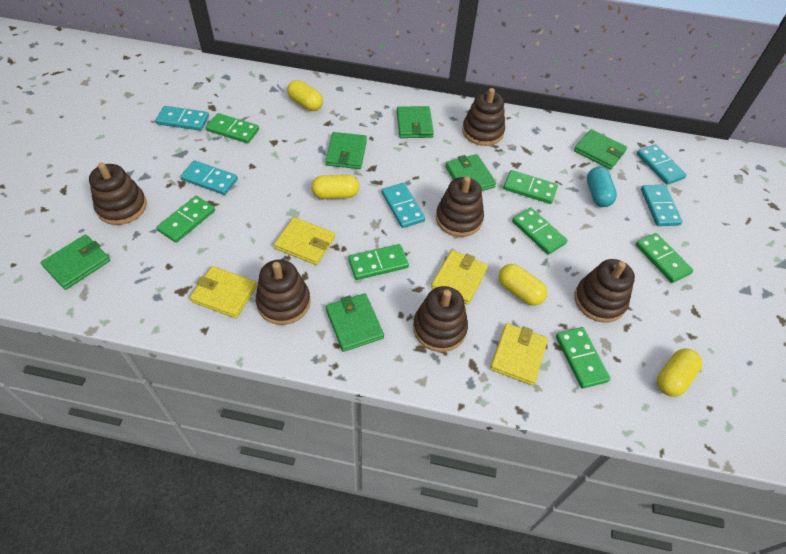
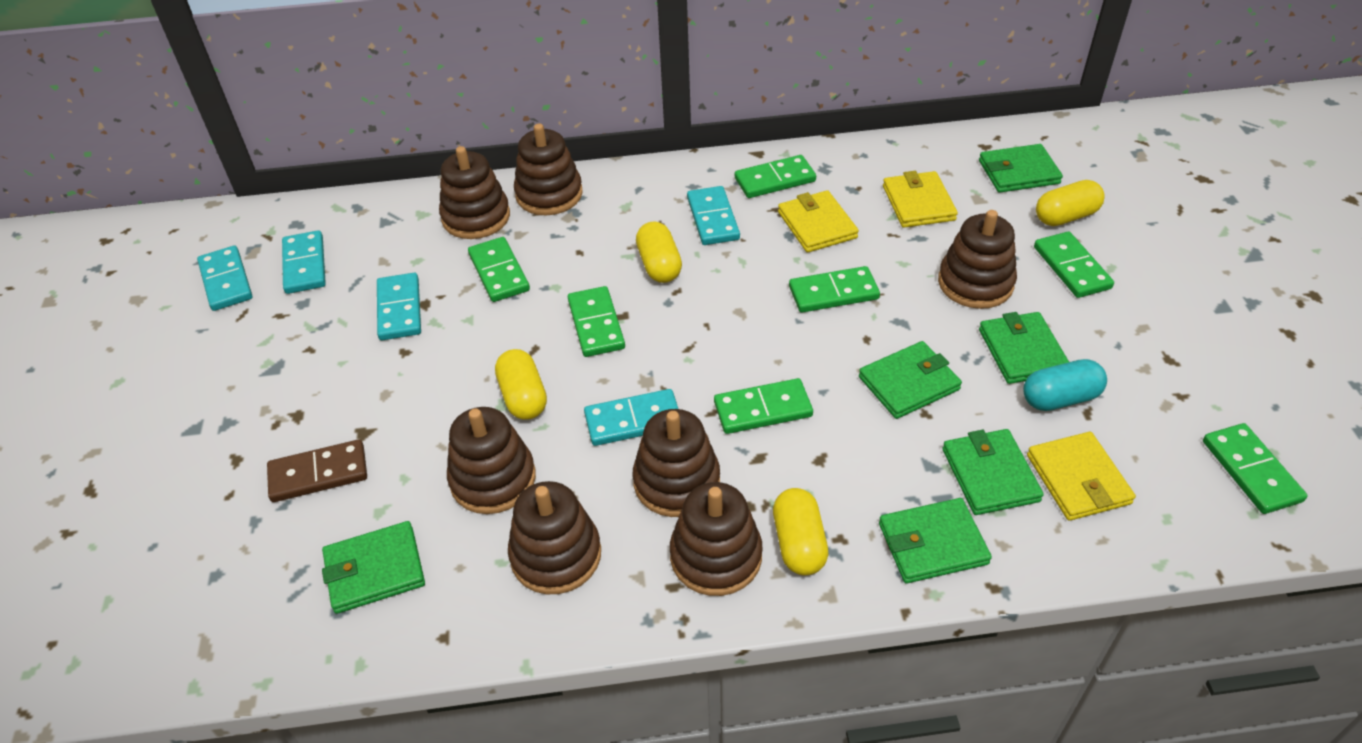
brown domino: 0 -> 1
brown stacking toy: 6 -> 7
yellow wallet: 4 -> 3

